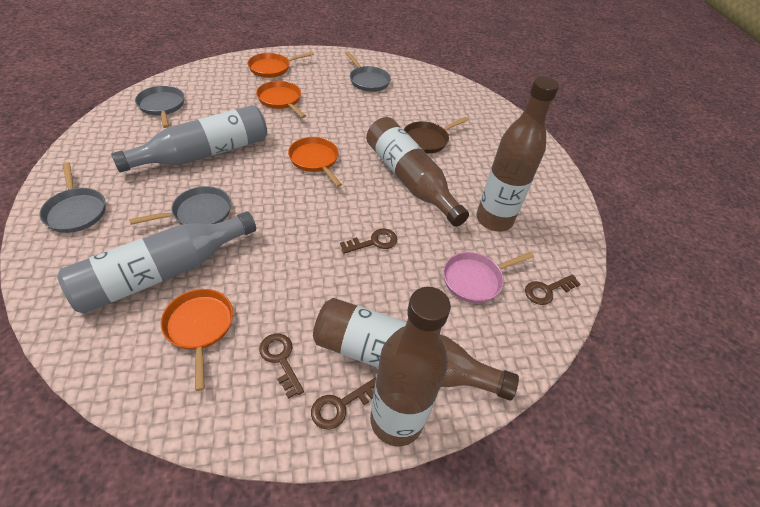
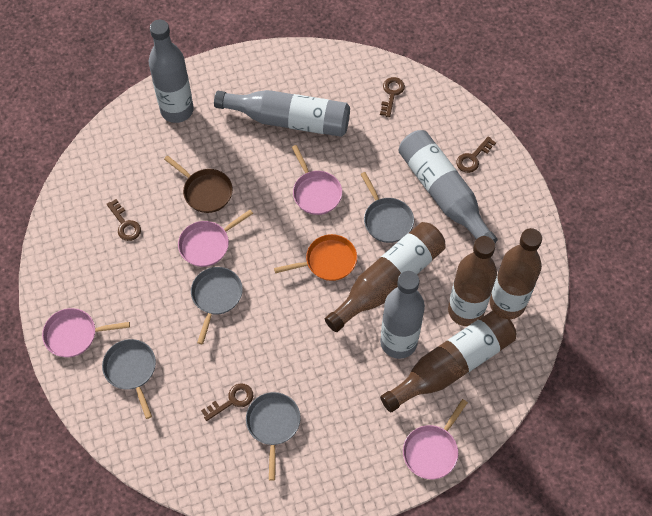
grey bottle: 2 -> 4
orange pan: 4 -> 1
pink pan: 1 -> 4

